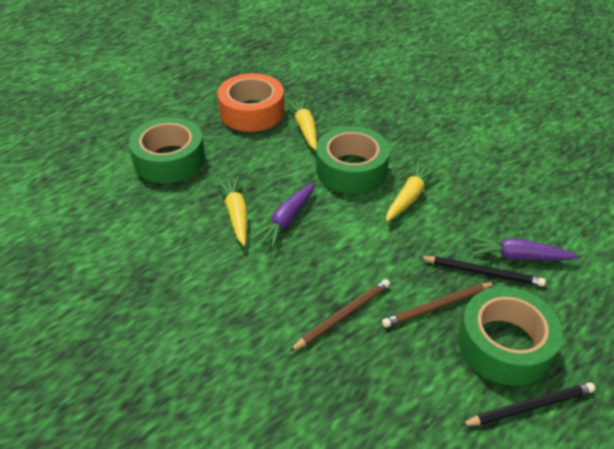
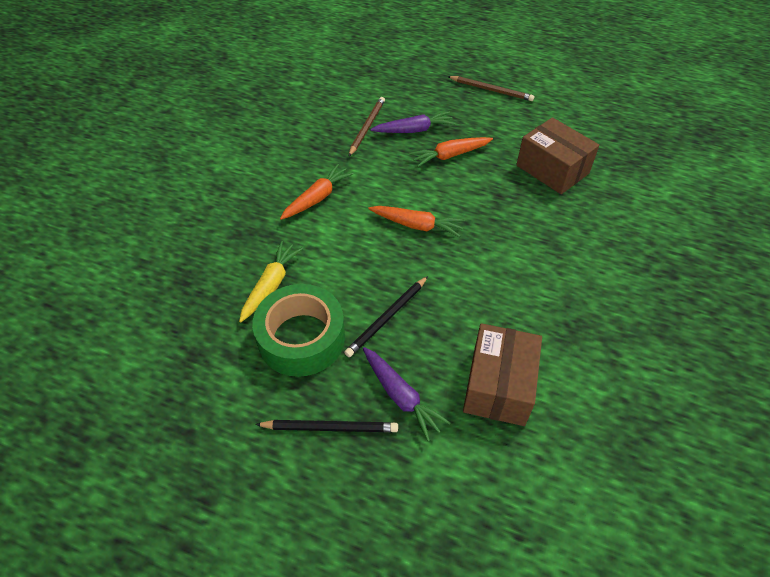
brown box: 0 -> 2
green tape: 3 -> 1
orange carrot: 0 -> 3
orange tape: 1 -> 0
yellow carrot: 3 -> 1

